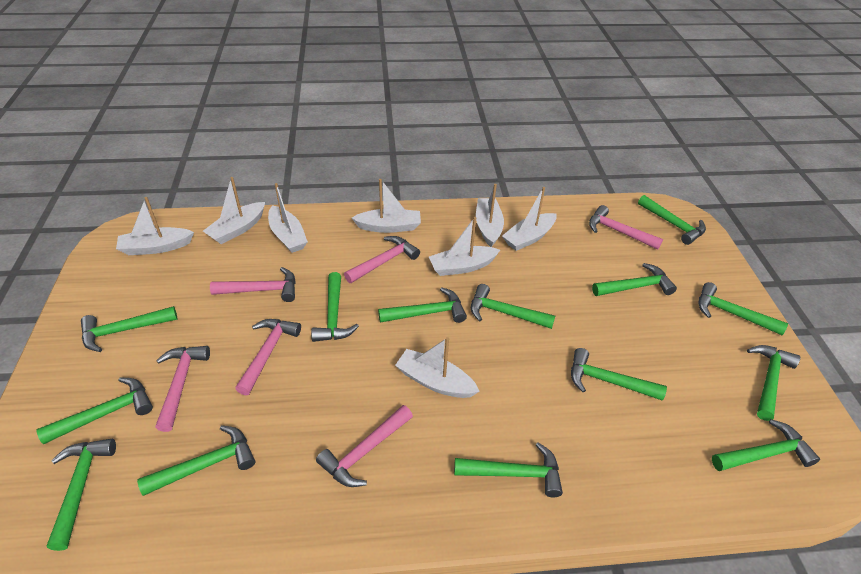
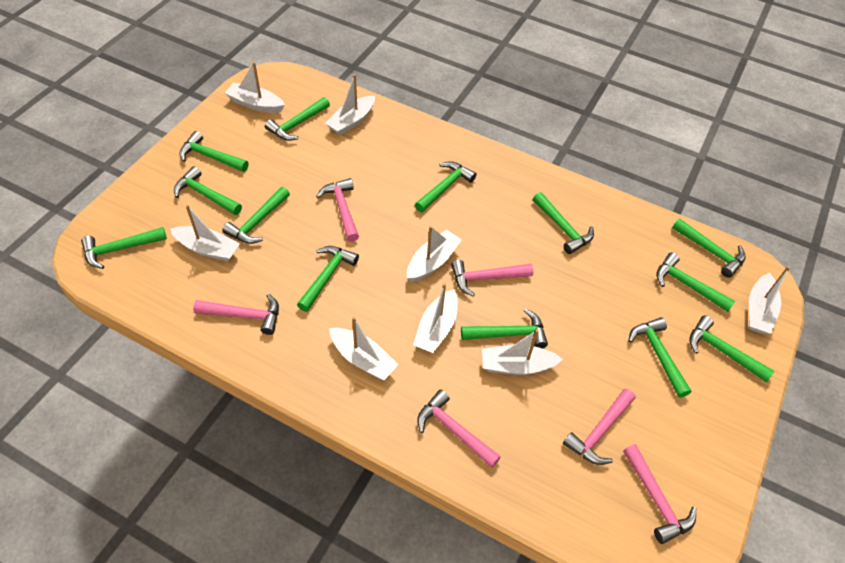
green hammer: 14 -> 13

